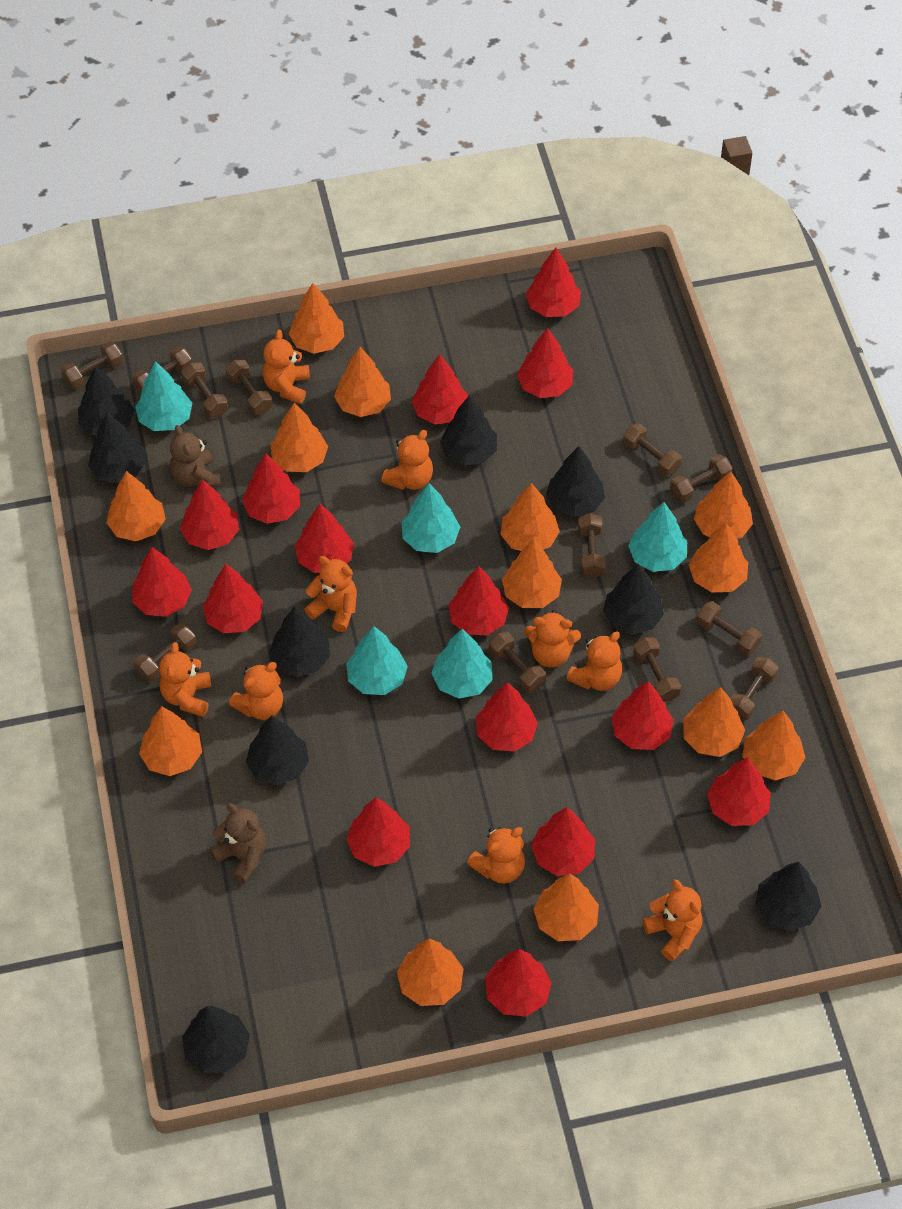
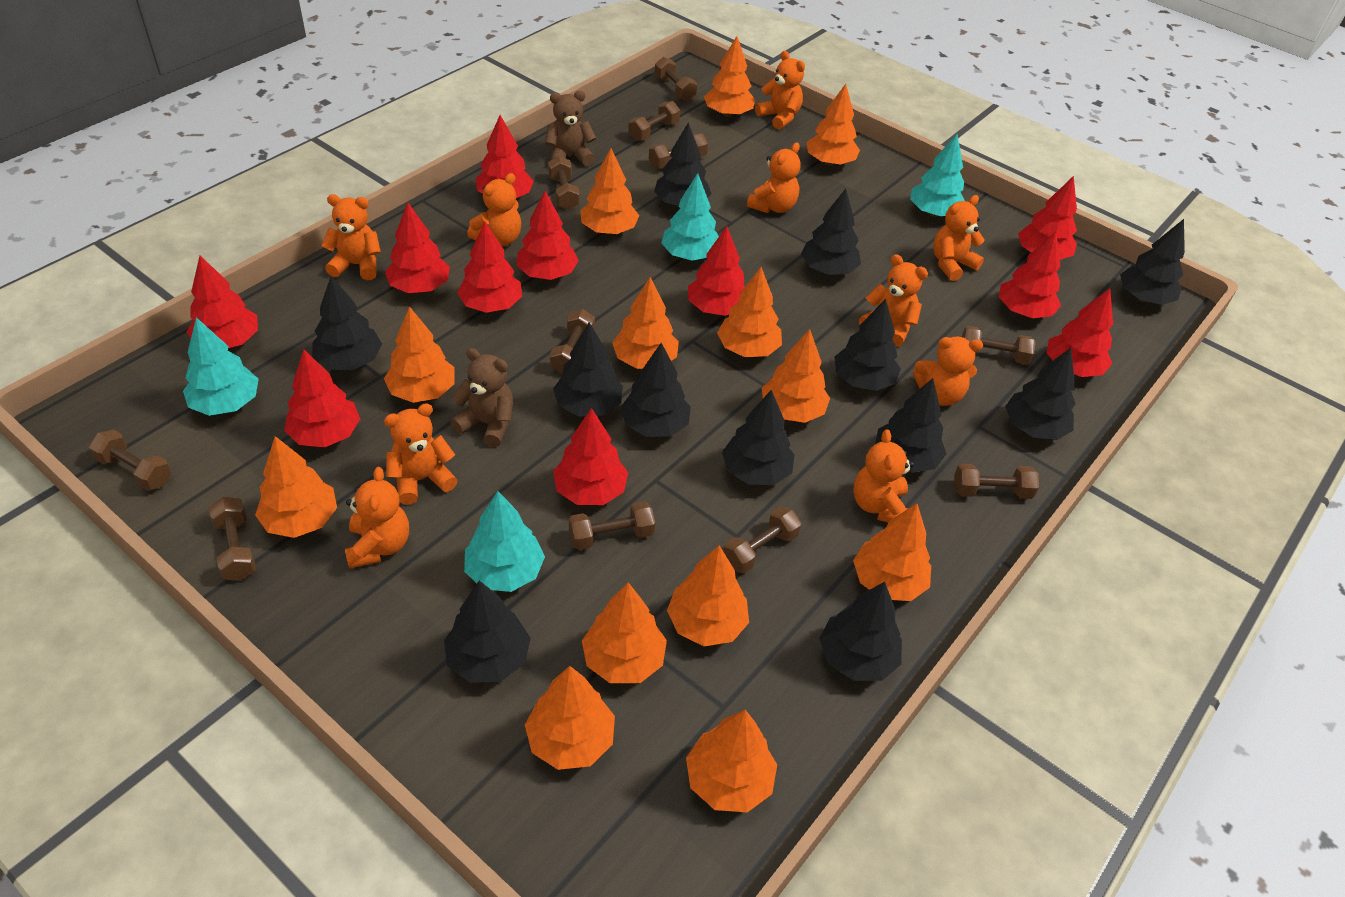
black tree: 9 -> 12
brown dumbbell: 12 -> 11
orange teddy bear: 9 -> 10
red tree: 15 -> 11
turquoise tree: 5 -> 4

